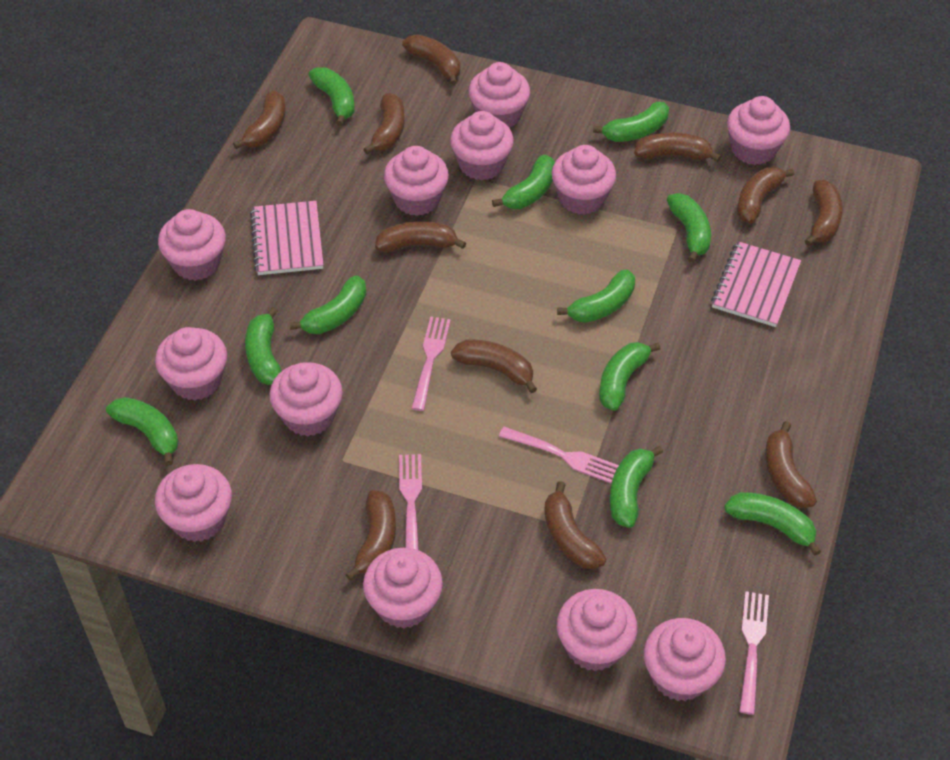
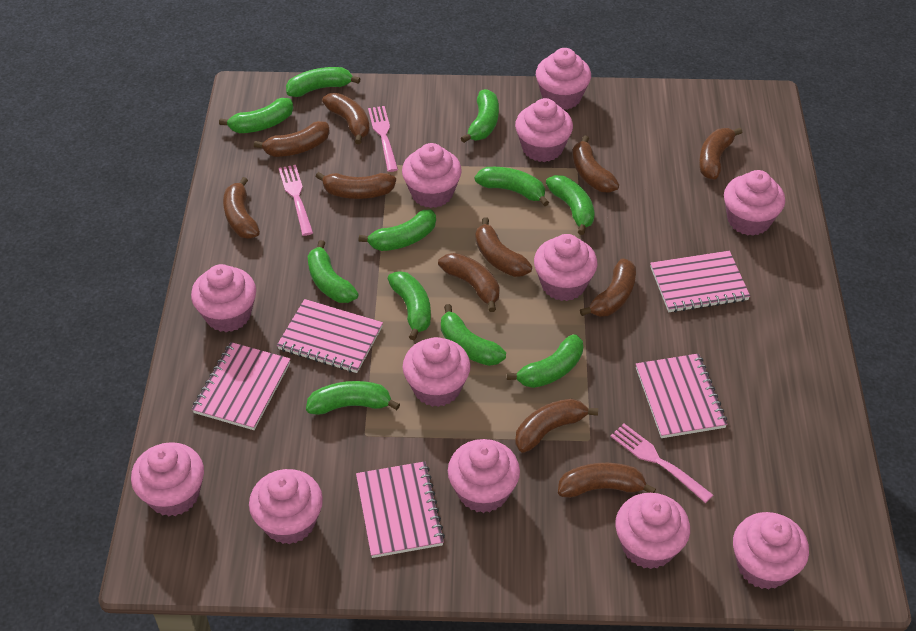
pink fork: 4 -> 3
pink notebook: 2 -> 5

